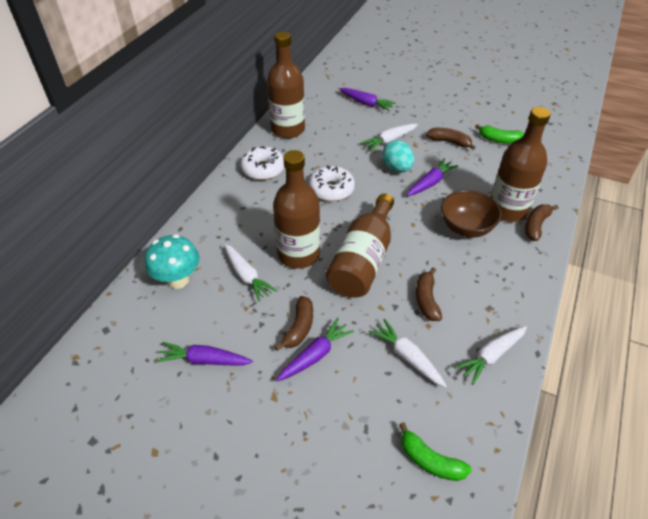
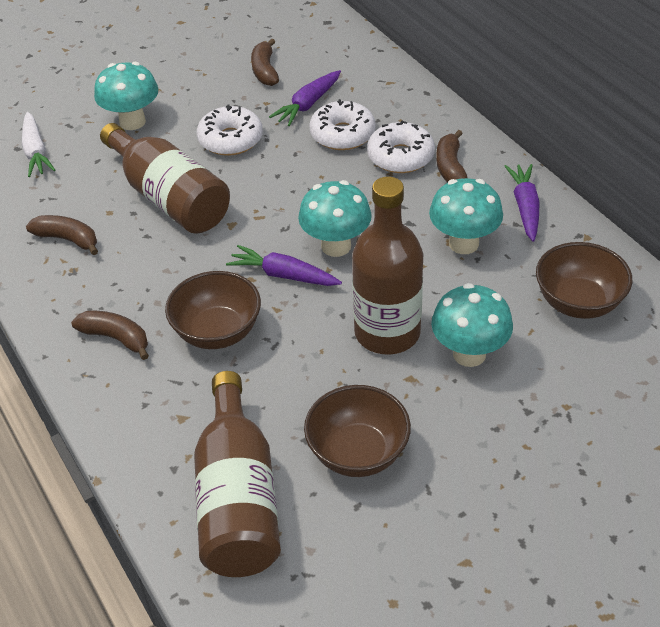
brown bottle: 4 -> 3
brown bowl: 1 -> 3
green banana: 2 -> 0
purple carrot: 4 -> 3
turquoise egg: 1 -> 0
turquoise mushroom: 1 -> 4
white carrot: 4 -> 1
white donut: 2 -> 3

